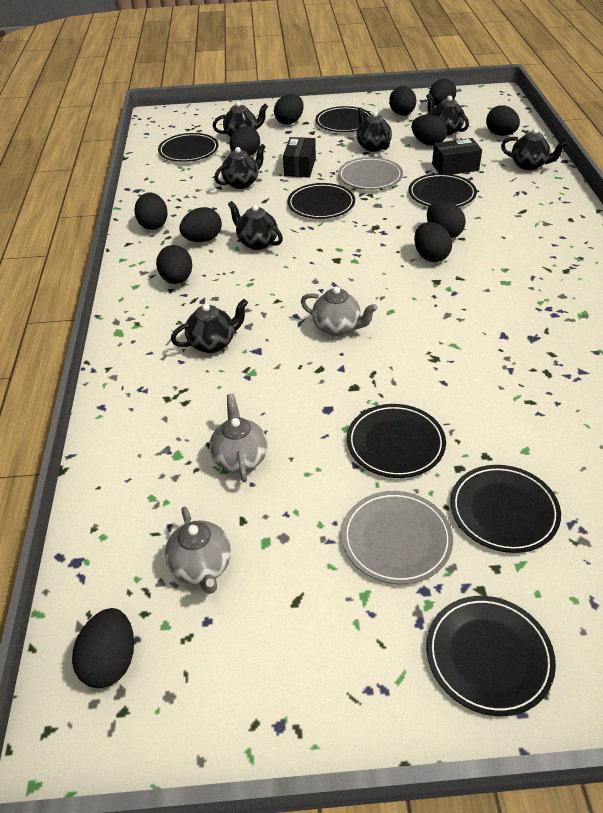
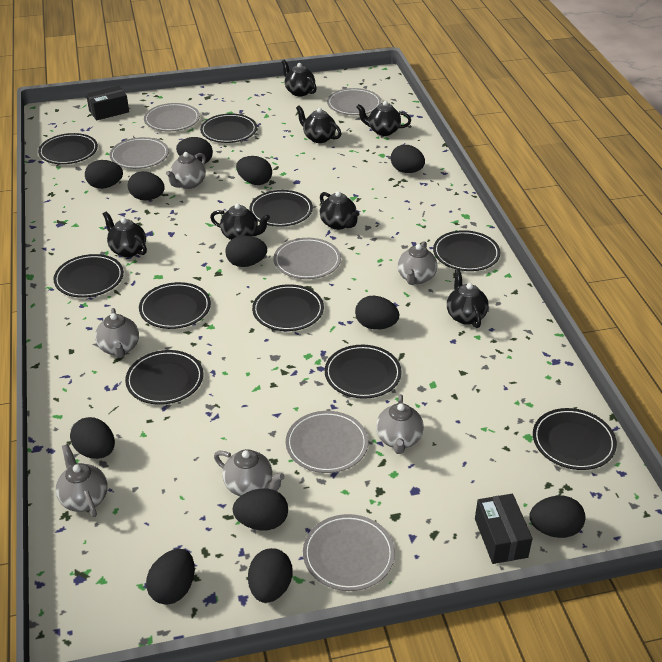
black plate: 7 -> 10
grey plate: 2 -> 6
grey teapot: 3 -> 6

